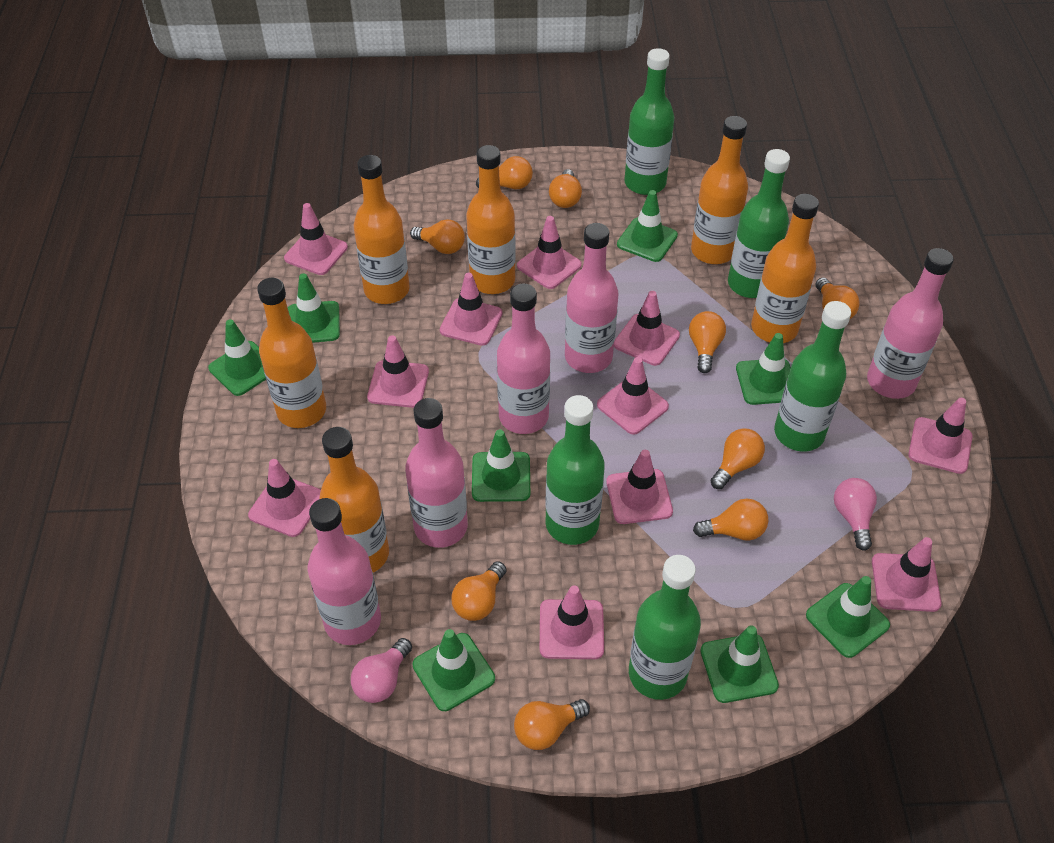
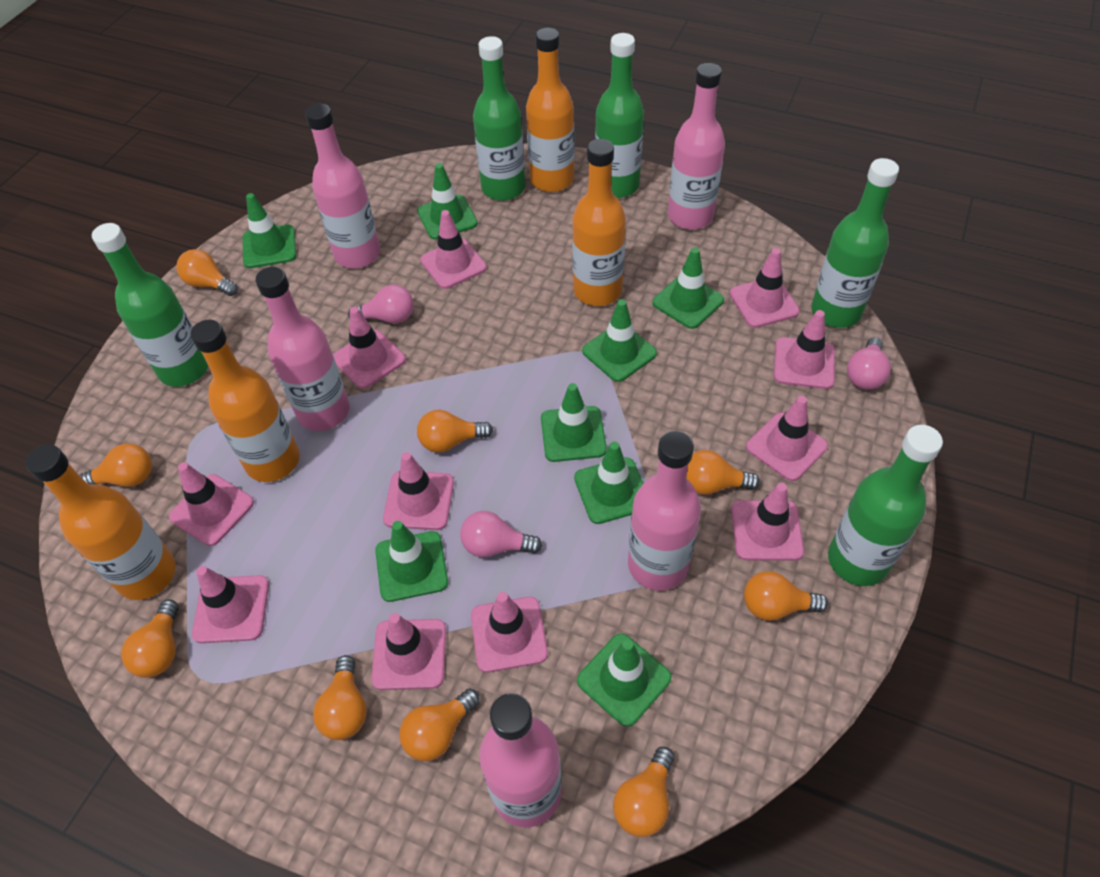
orange bottle: 6 -> 4
pink light bulb: 2 -> 3

